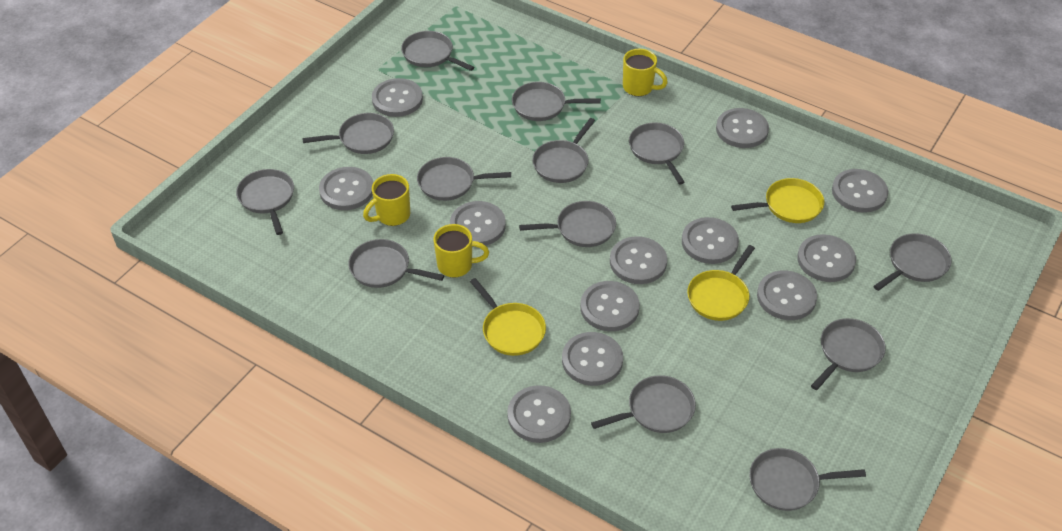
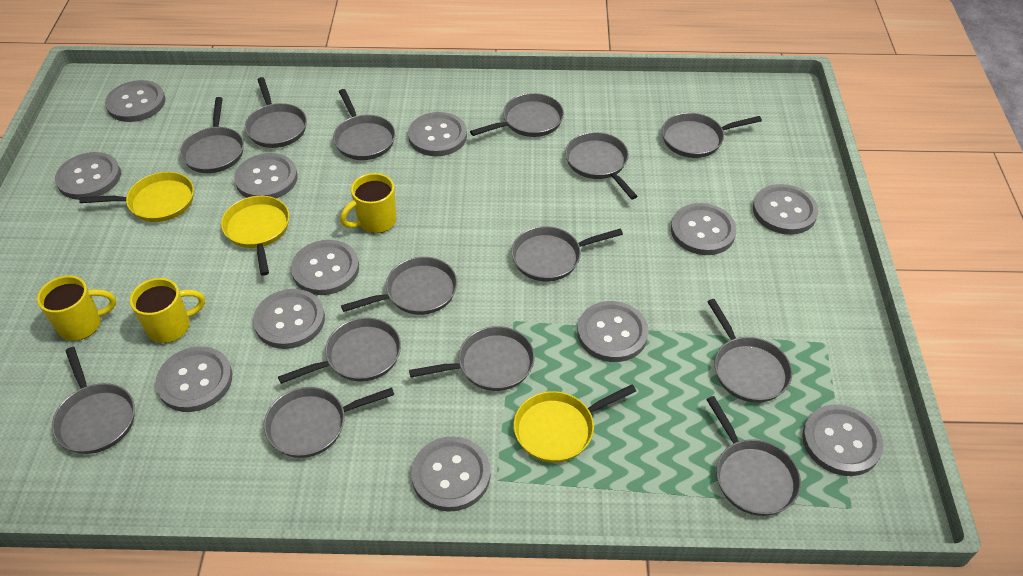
grey pan: 13 -> 14

